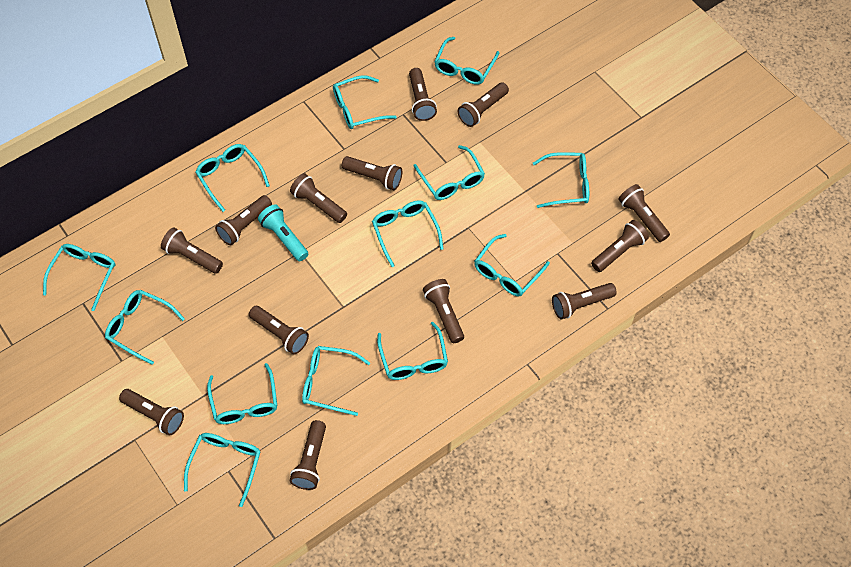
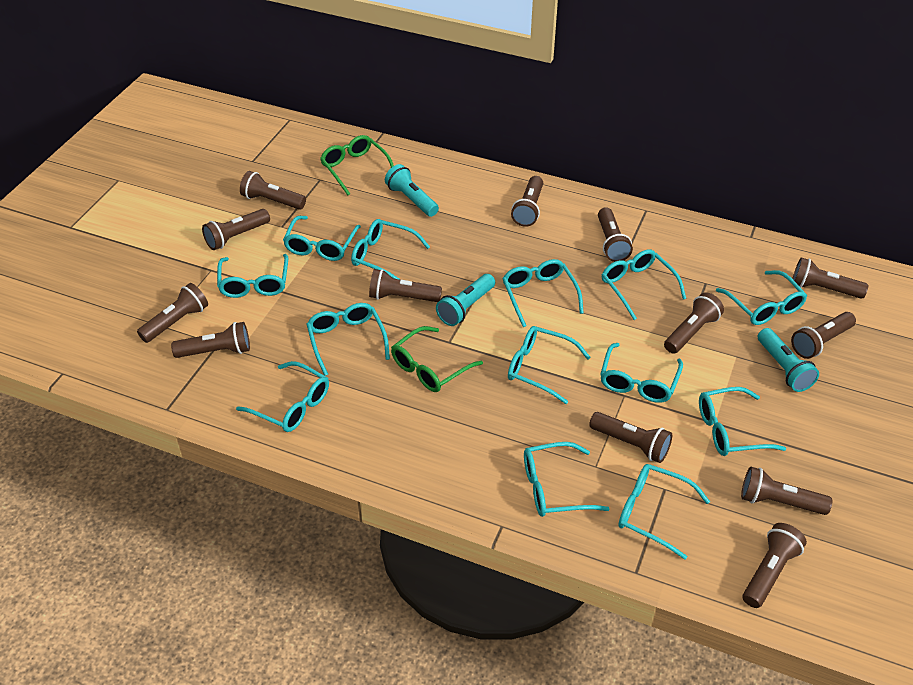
green glasses: 0 -> 2
turquoise flashlight: 1 -> 3

